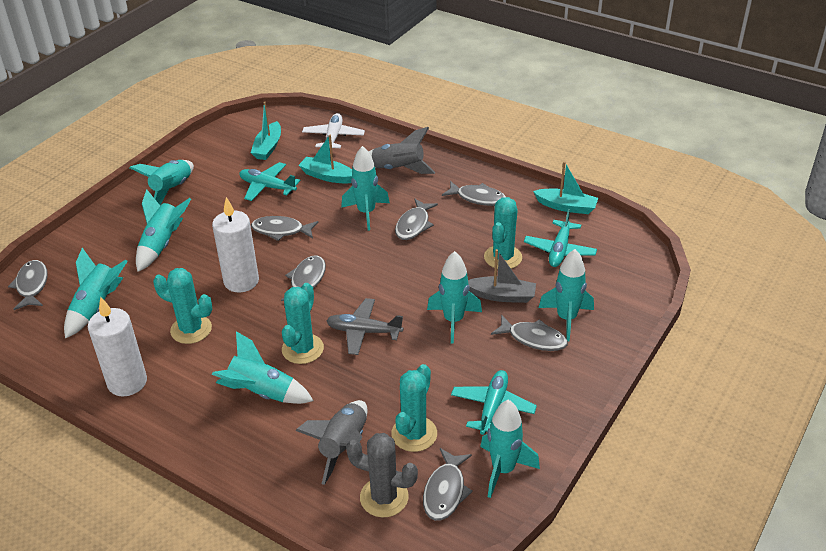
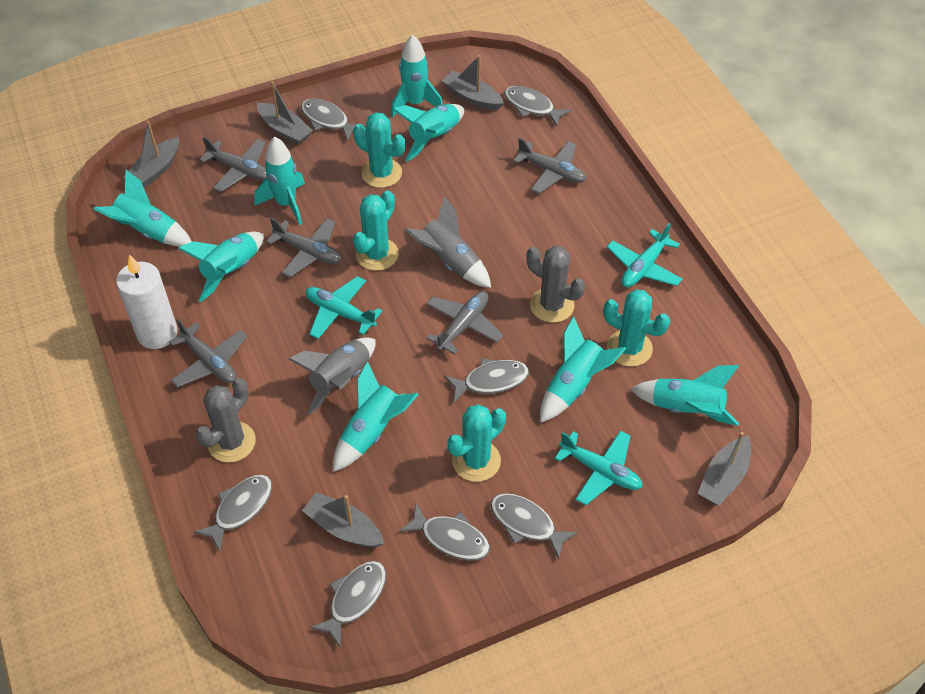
grey boat: 1 -> 5
grey cactus: 1 -> 2
grey plane: 1 -> 5
turquoise boat: 3 -> 0
white candle: 2 -> 1
white plane: 1 -> 0

